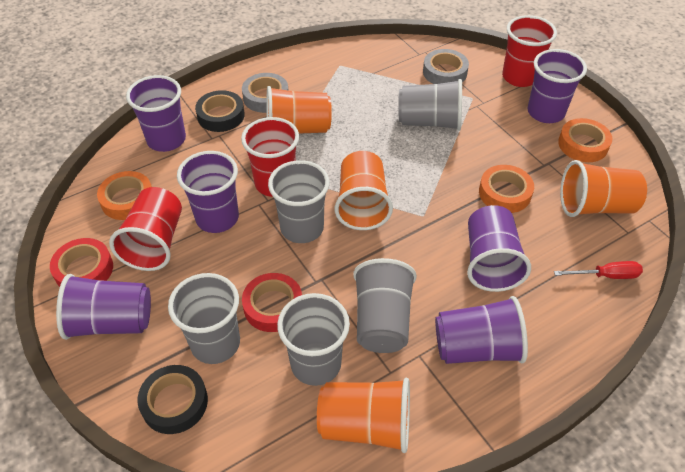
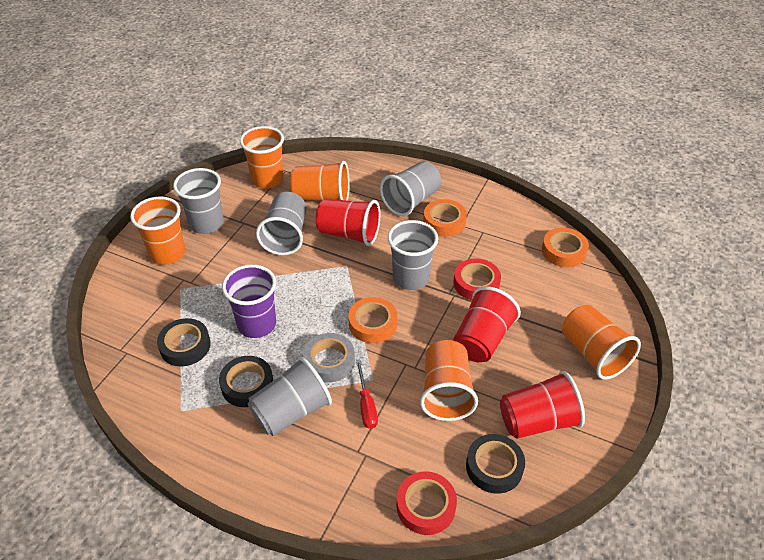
black tape: 2 -> 3
grey tape: 2 -> 1
orange cup: 4 -> 5
purple cup: 6 -> 1

